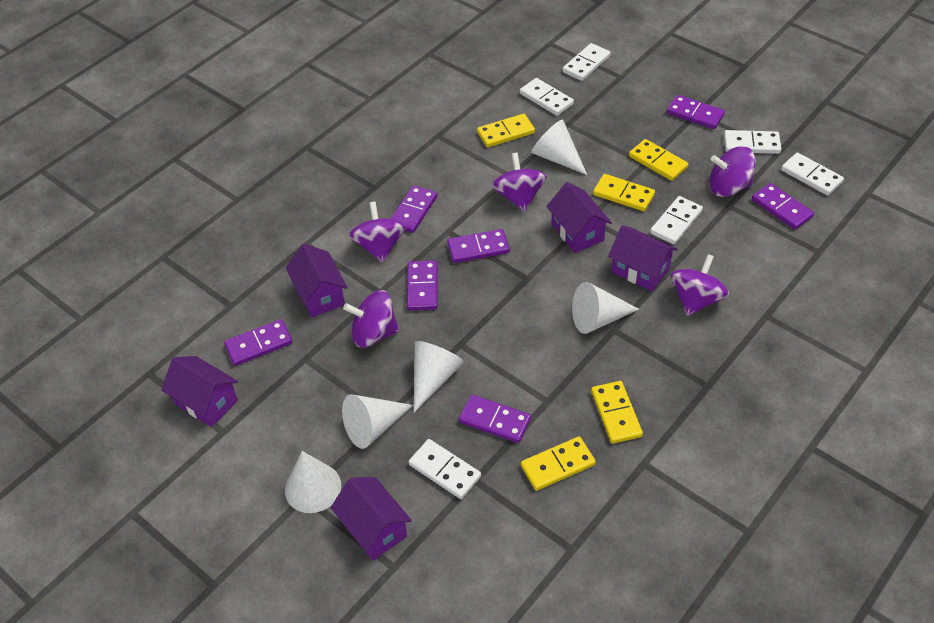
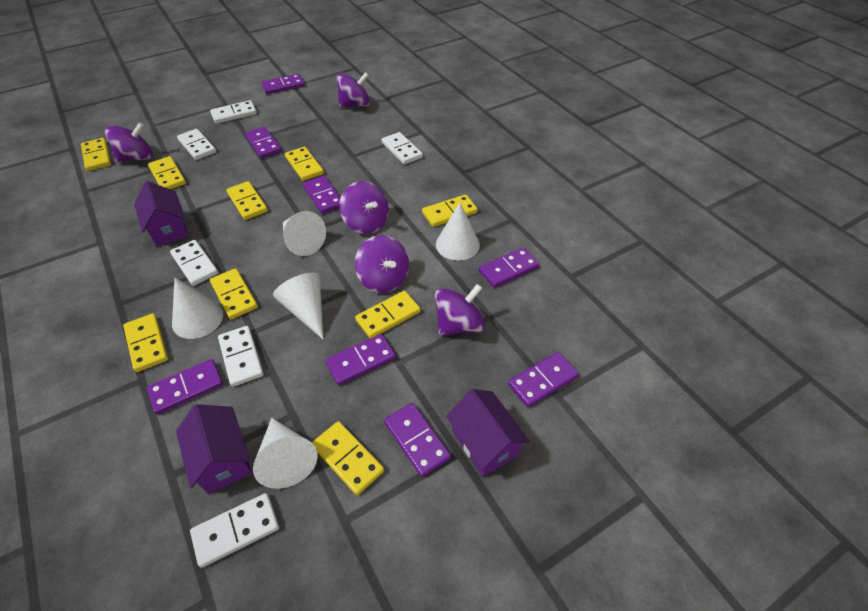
purple domino: 7 -> 8
purple house: 5 -> 3
yellow domino: 5 -> 9

